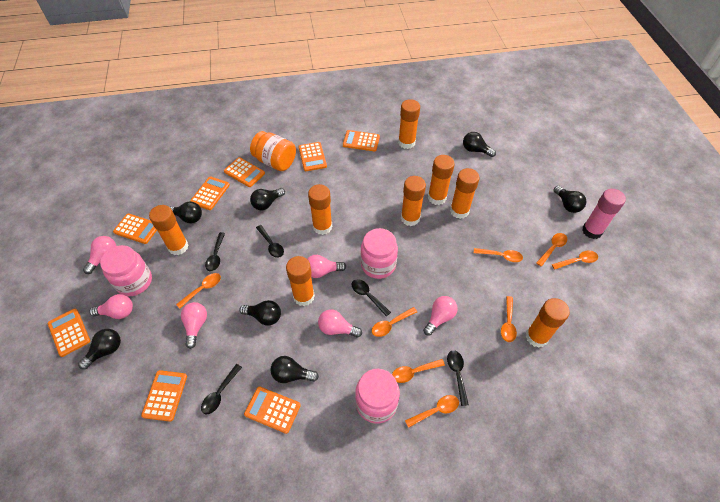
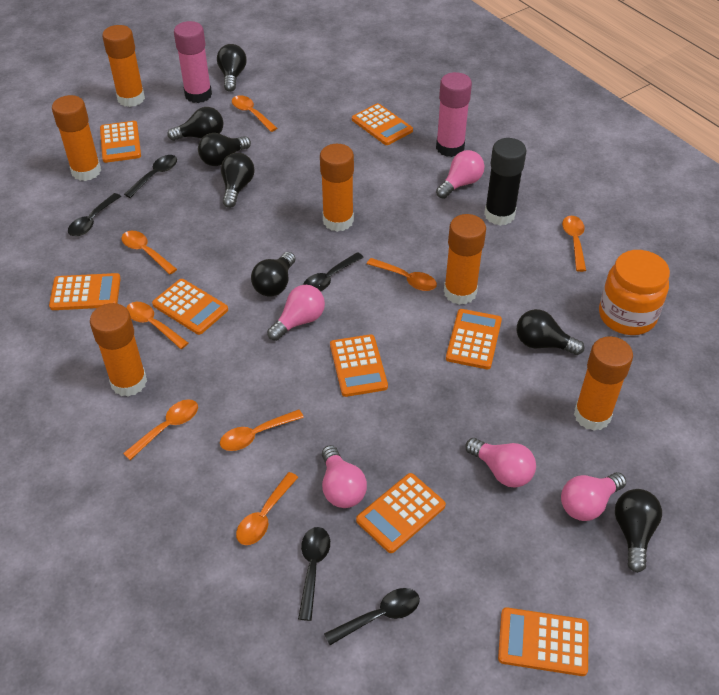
black glue stick: 0 -> 1
orange glue stick: 8 -> 6
pink glue stick: 1 -> 2
pink jar: 3 -> 0
pink light bulb: 6 -> 5

